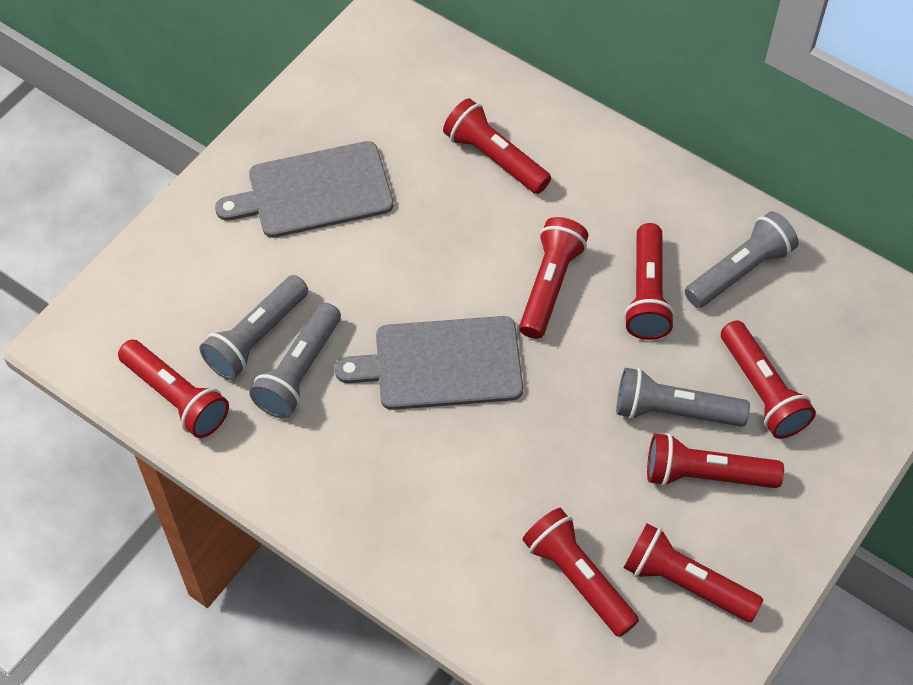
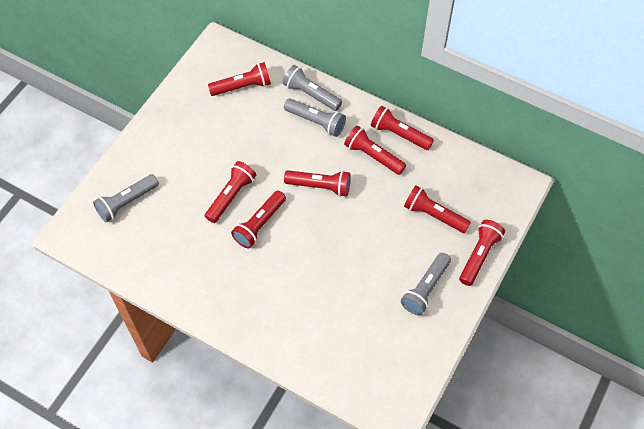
grey cutting board: 2 -> 0

